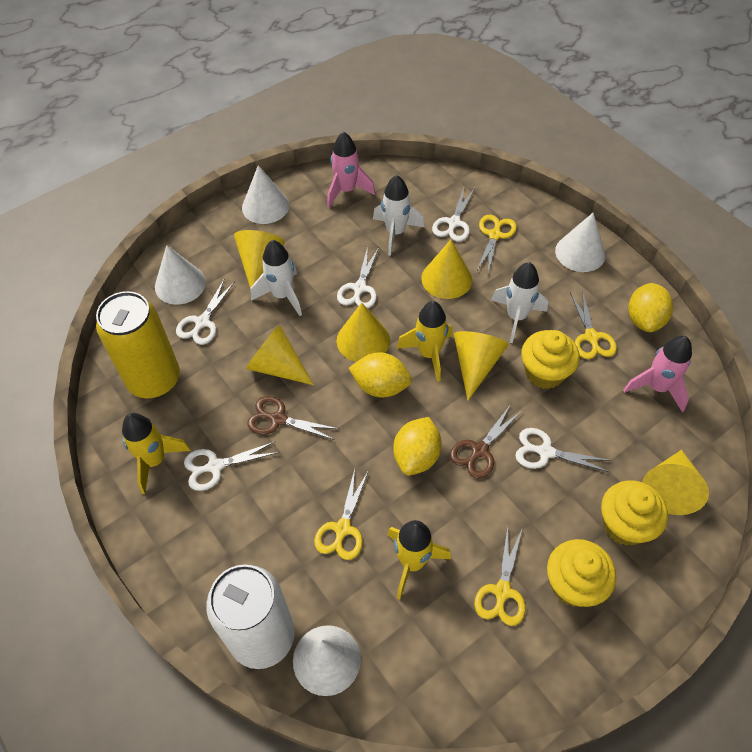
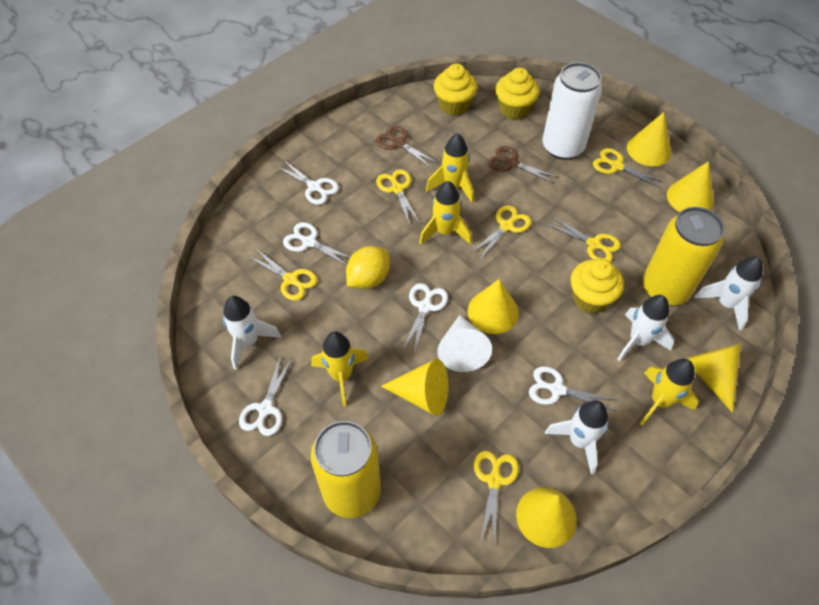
pink rocket: 2 -> 0
white cone: 4 -> 1
white rocket: 3 -> 4
yellow can: 1 -> 2
yellow lemon: 3 -> 1
yellow rocket: 3 -> 4
yellow scissors: 4 -> 6

